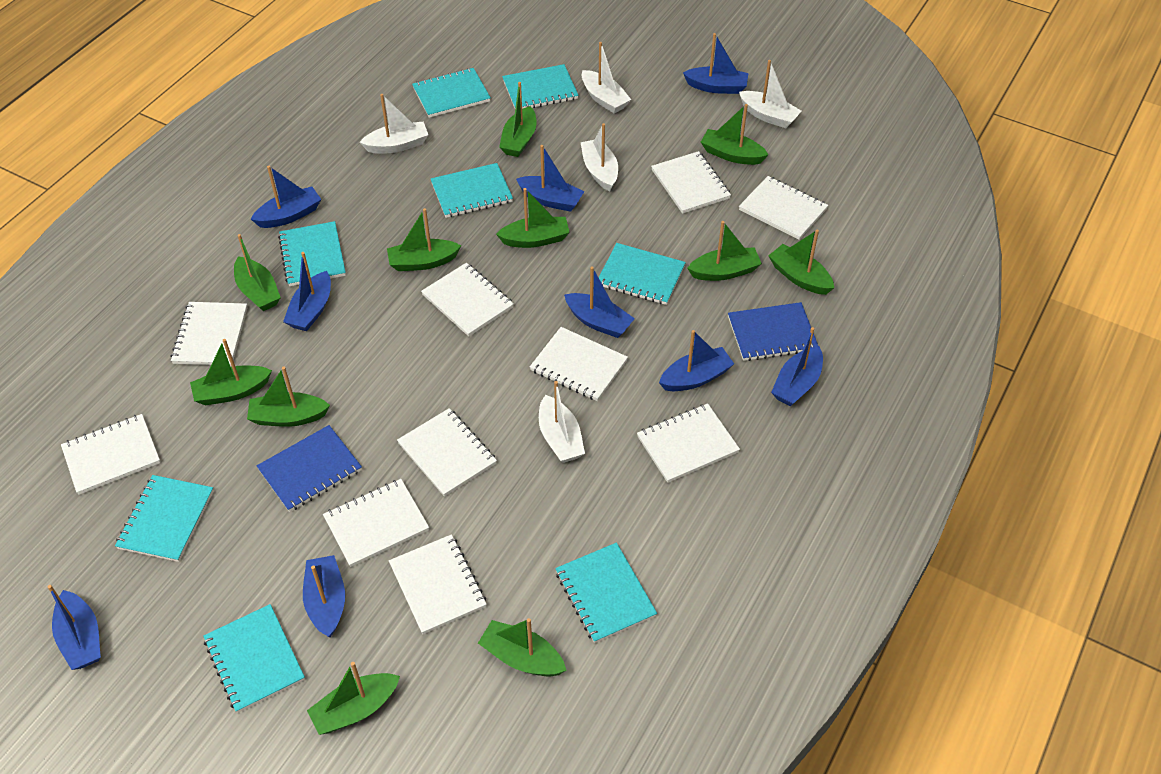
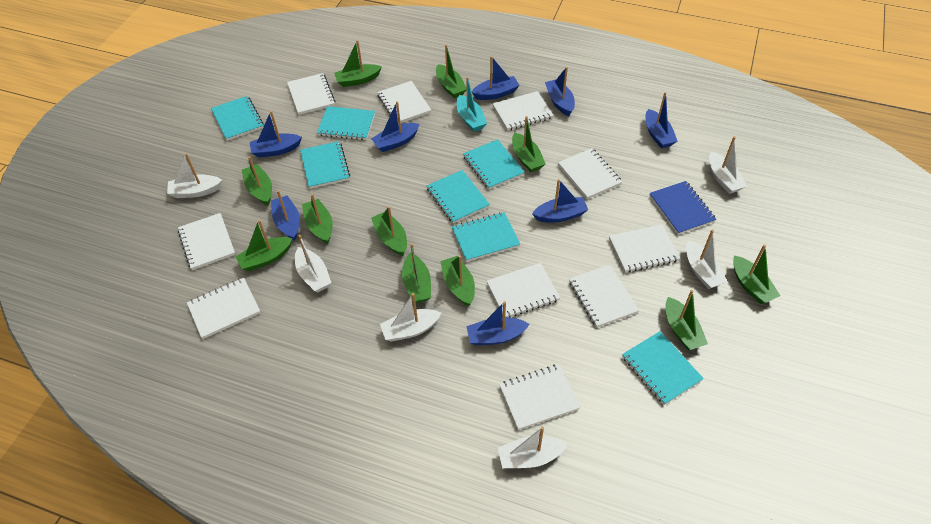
blue boat: 9 -> 8
blue notebook: 2 -> 1
turquoise boat: 0 -> 1
turquoise notebook: 8 -> 7
white boat: 5 -> 6

